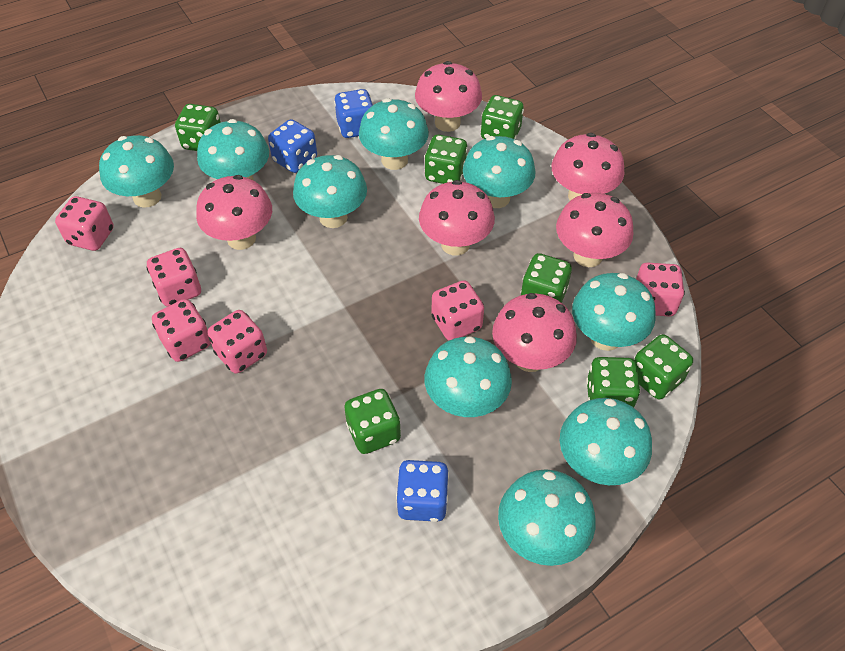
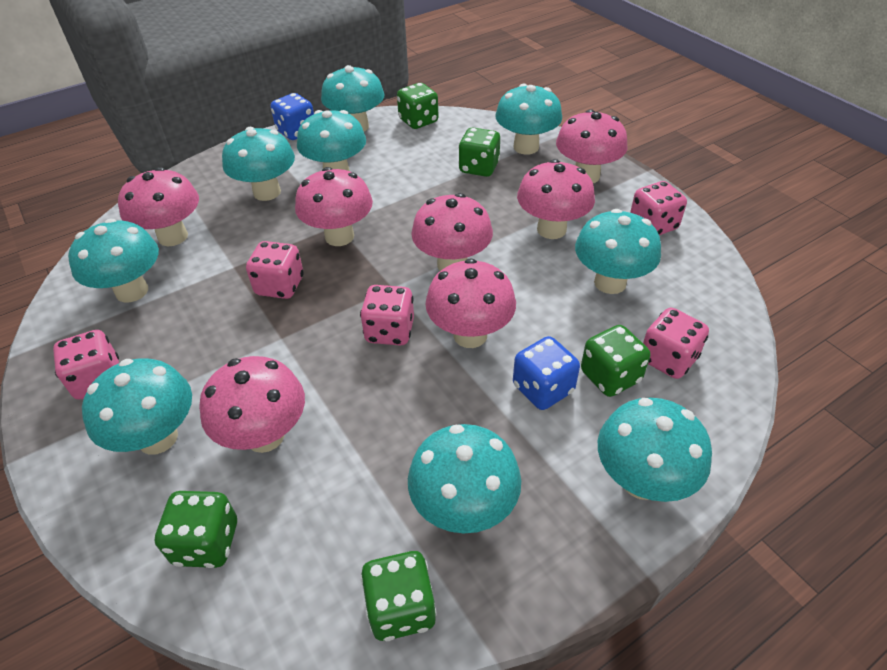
blue dice: 3 -> 2
green dice: 7 -> 5
pink dice: 6 -> 5
pink mushroom: 6 -> 7

